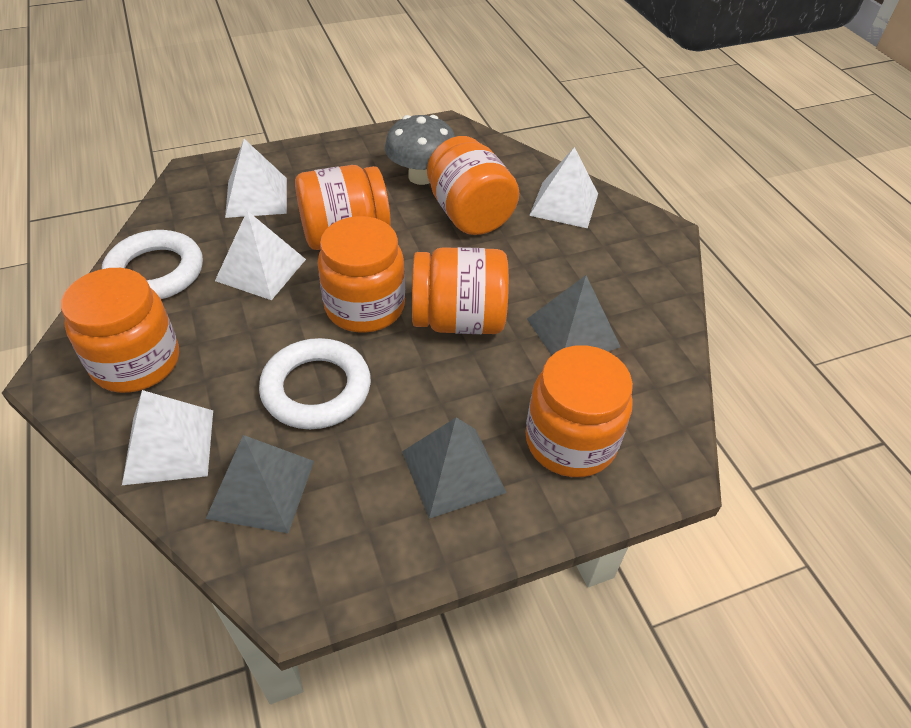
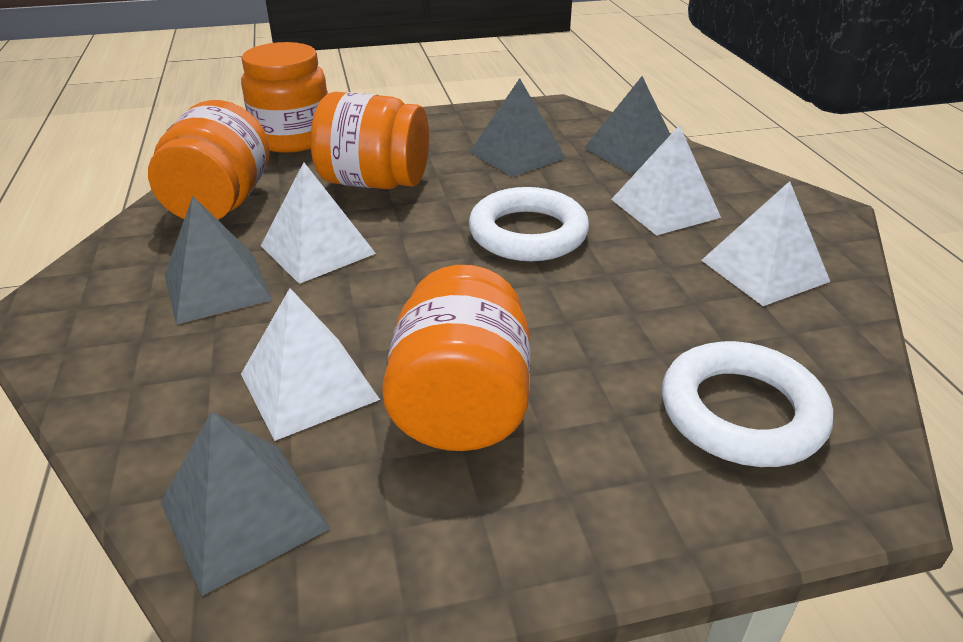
grey mushroom: 1 -> 0
grey pyramid: 3 -> 4
orange jar: 6 -> 4

